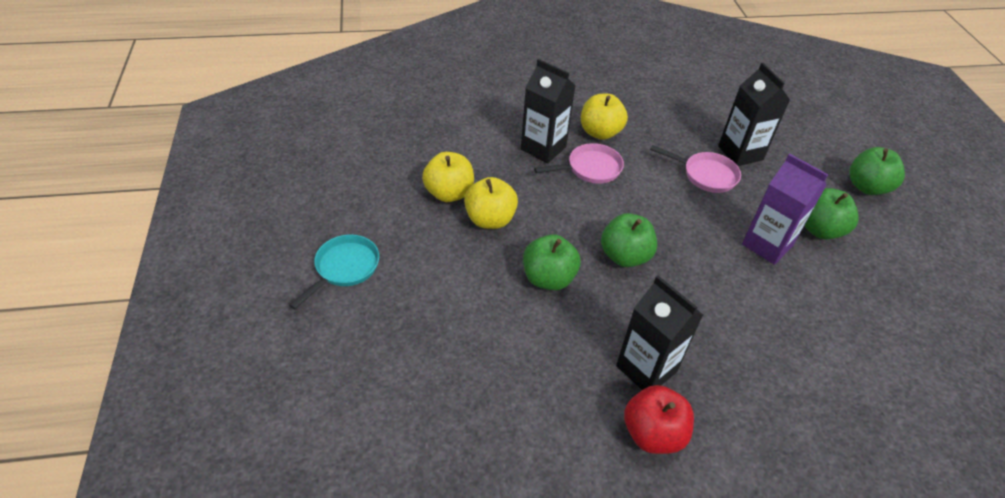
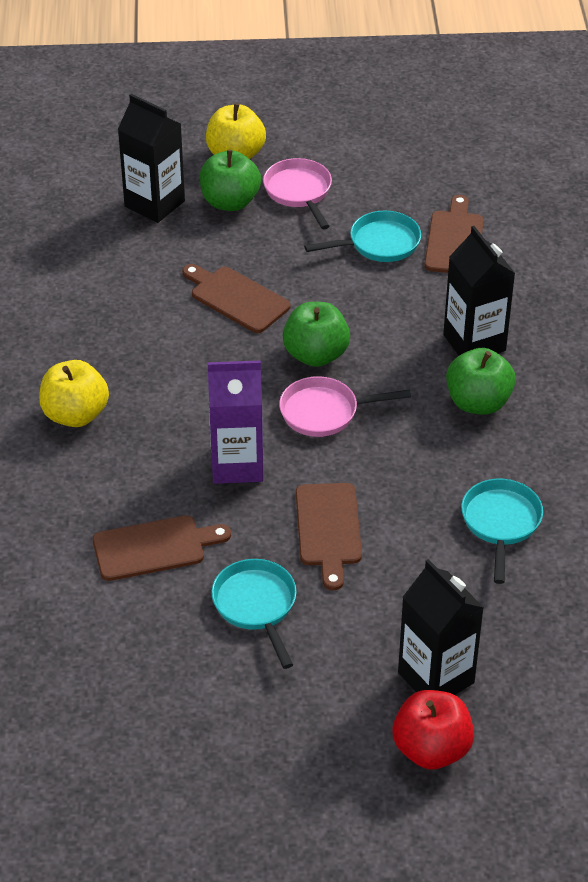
brown cutting board: 0 -> 4
green apple: 4 -> 3
turquoise pan: 1 -> 3
yellow apple: 3 -> 2

